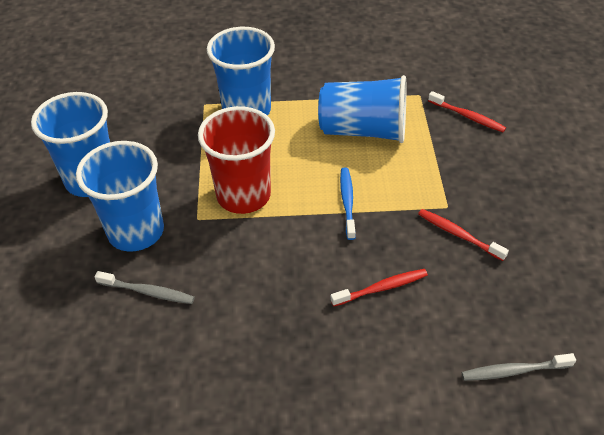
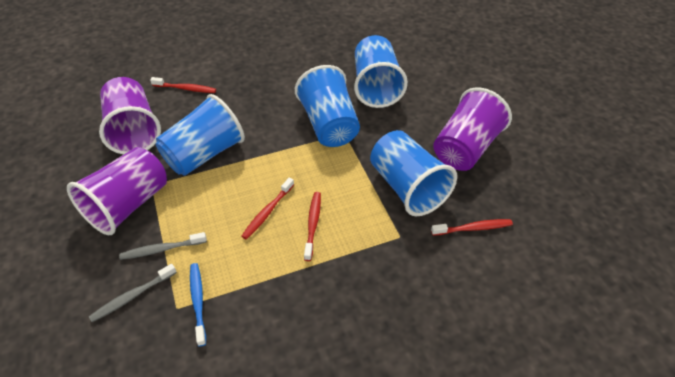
purple cup: 0 -> 3
red cup: 1 -> 0
red toothbrush: 3 -> 4

